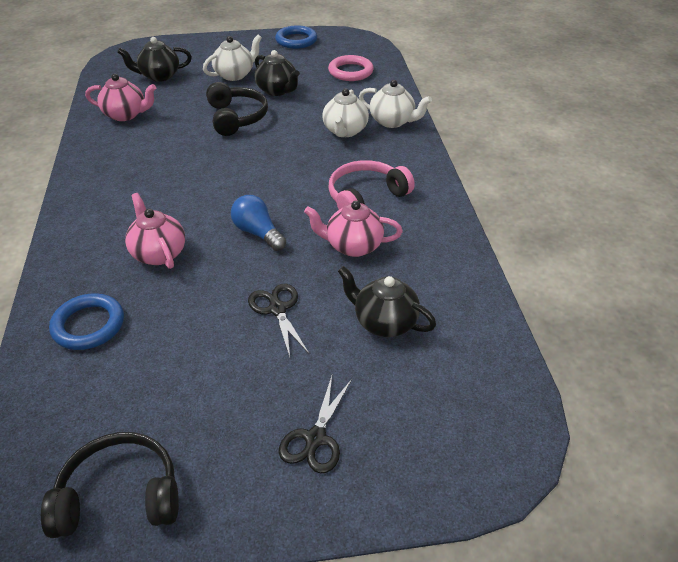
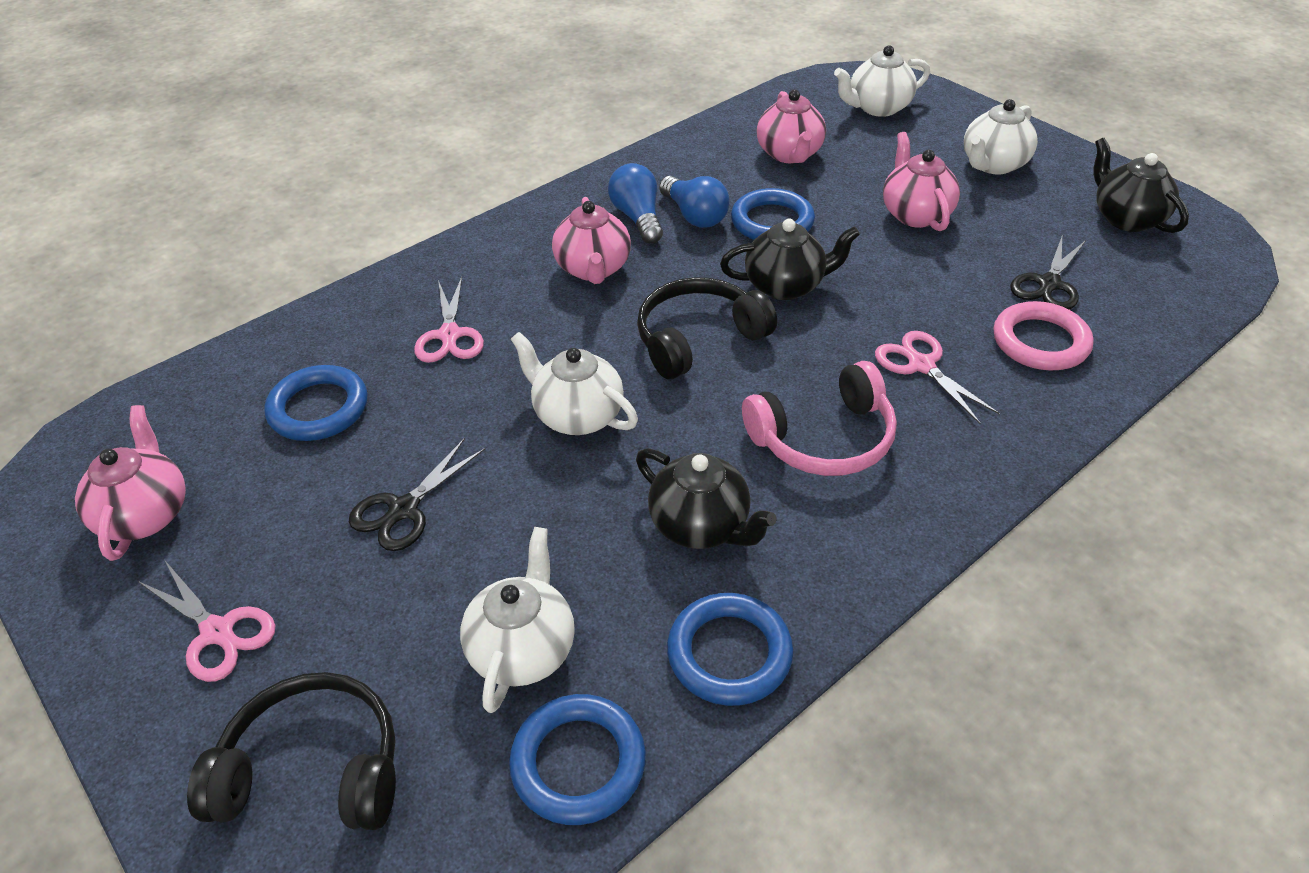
blue light bulb: 1 -> 2
blue ring: 2 -> 4
pink scissors: 0 -> 3
pink teapot: 3 -> 4
white teapot: 3 -> 4

